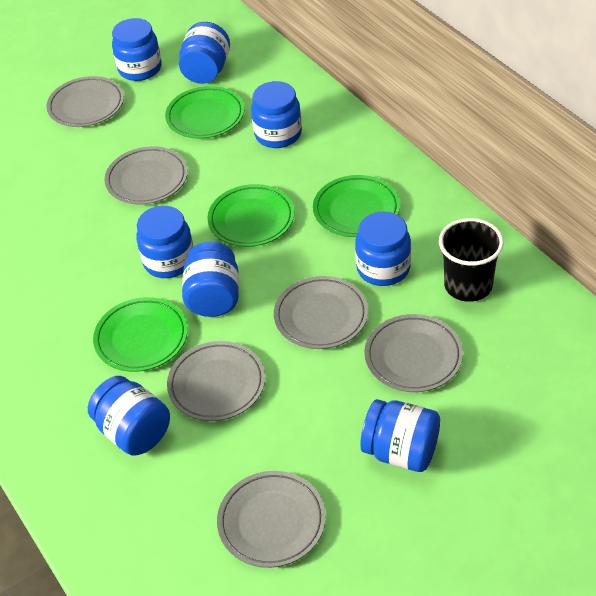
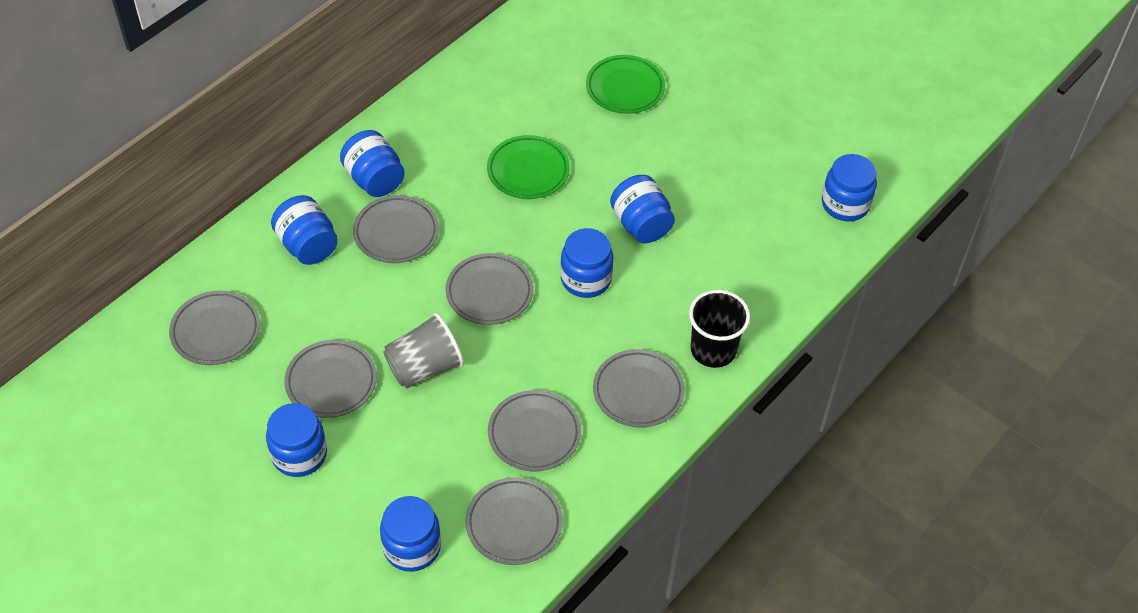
blue jar: 8 -> 7
green plate: 4 -> 2
grey cup: 0 -> 1
grey plate: 6 -> 7

